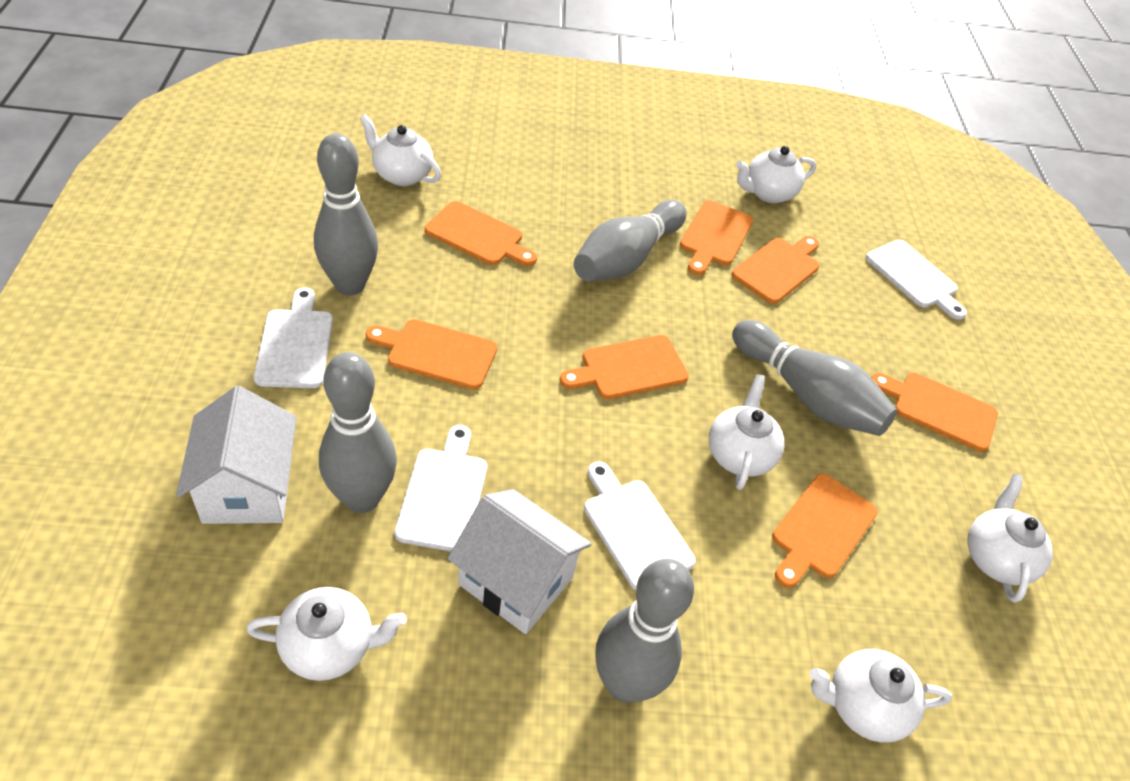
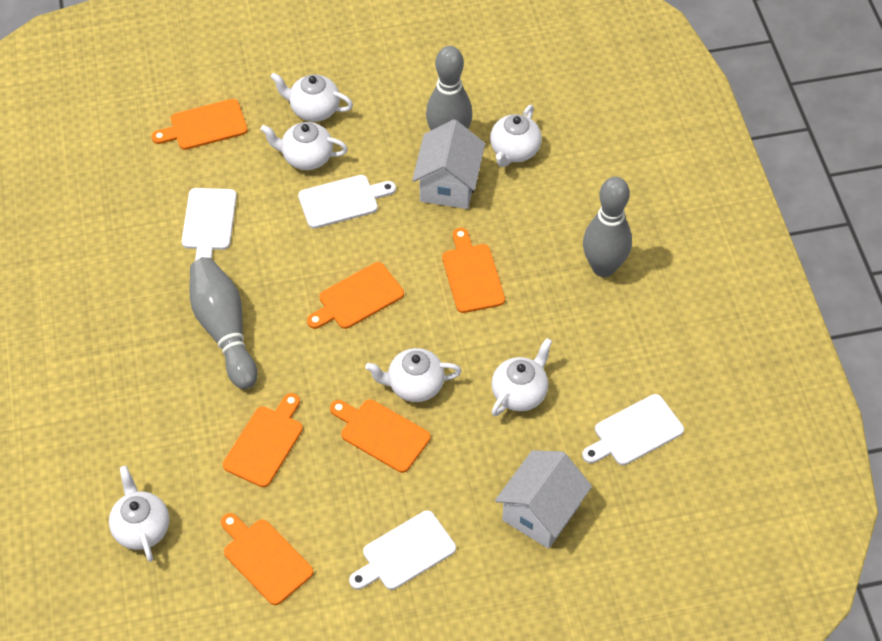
grey bowling pin: 5 -> 3
orange cutting board: 7 -> 6

